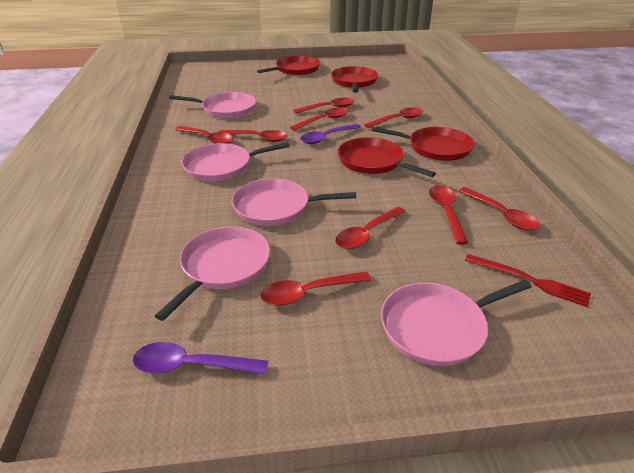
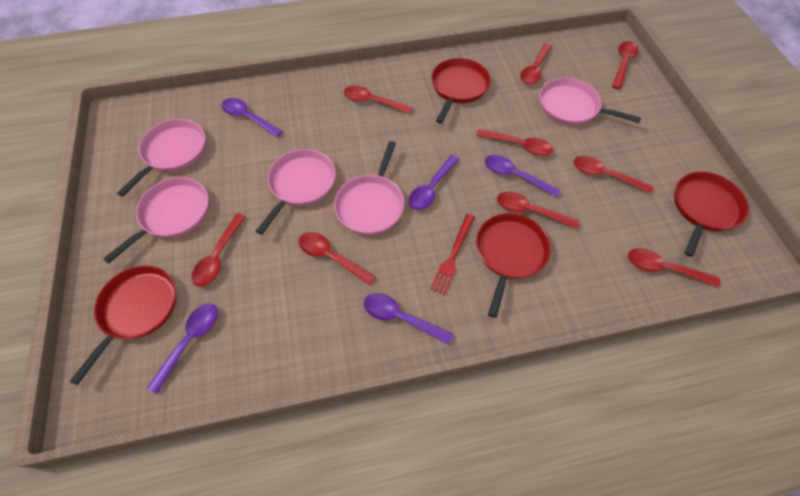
purple spoon: 2 -> 5

